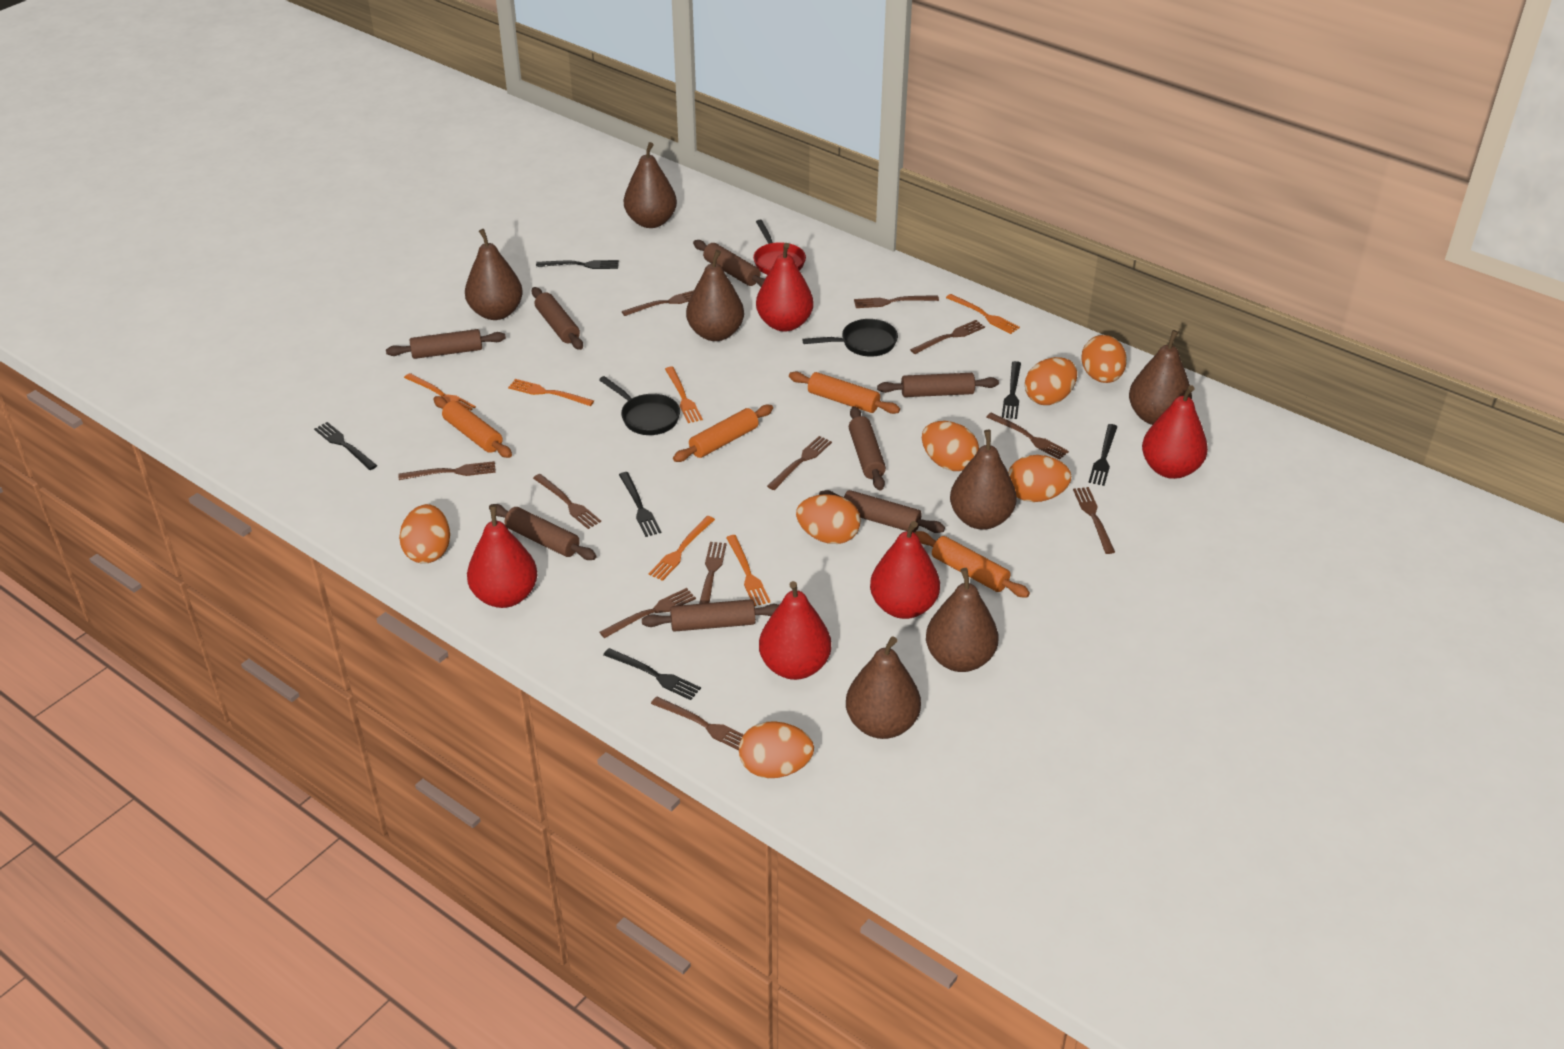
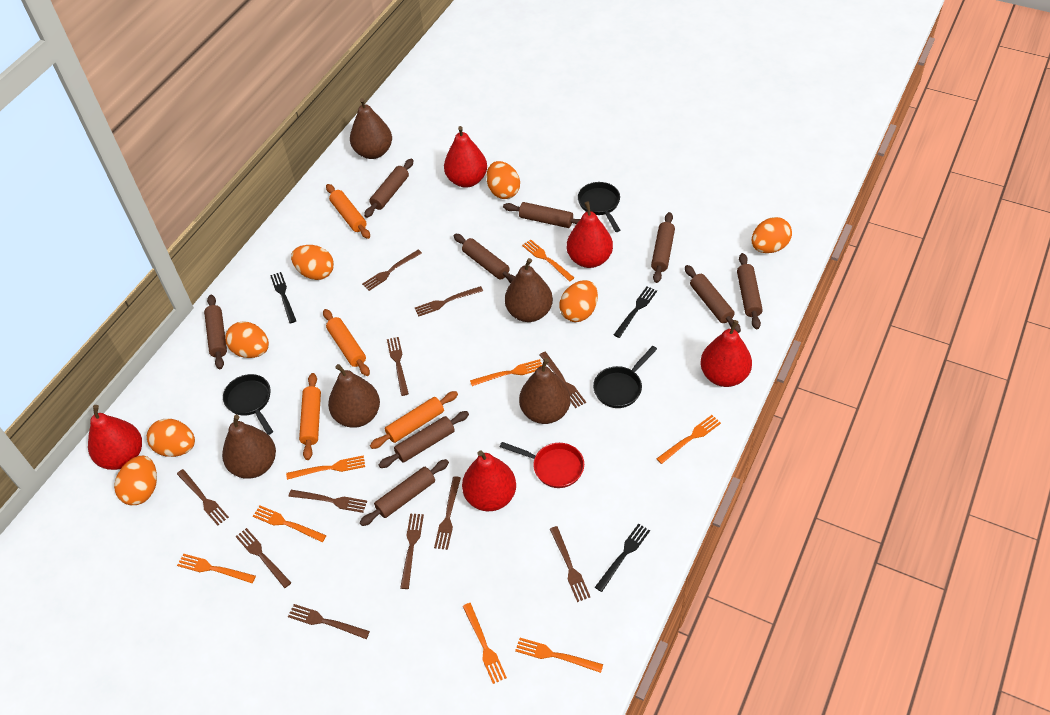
black fork: 6 -> 3
black pan: 2 -> 3
brown pear: 7 -> 5
brown rolling pin: 8 -> 9
orange fork: 6 -> 8

